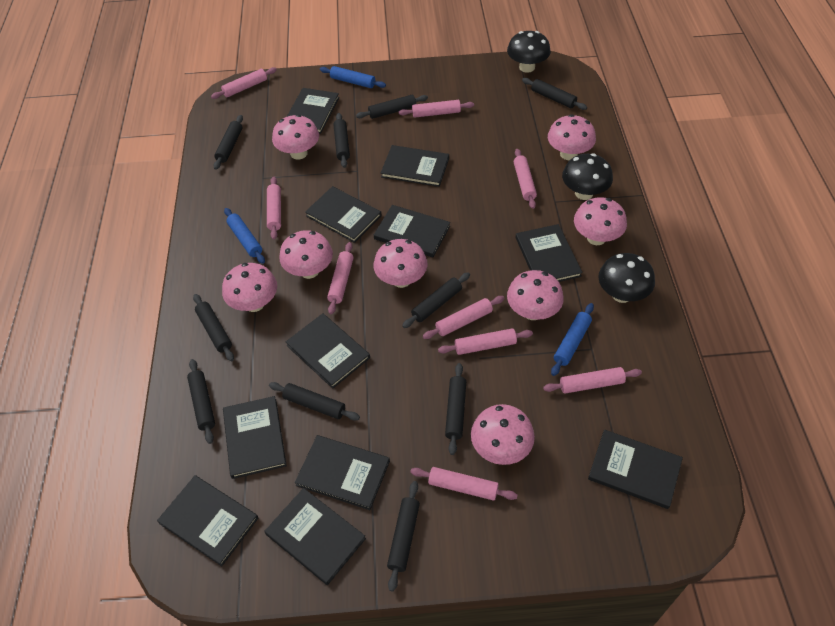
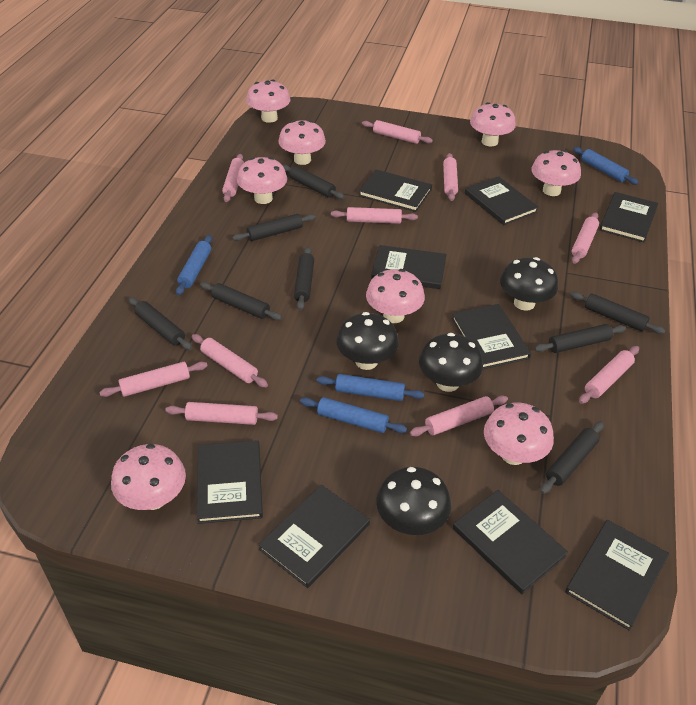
black book: 11 -> 9
black mushroom: 3 -> 4
black rolling pin: 10 -> 8
blue rolling pin: 3 -> 4
pink rolling pin: 9 -> 10

